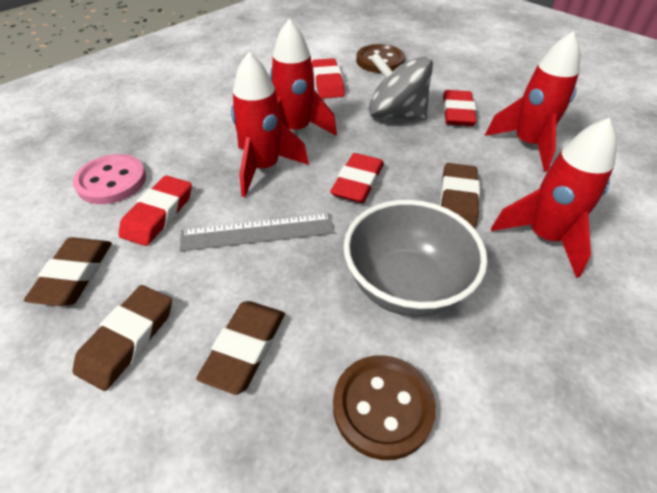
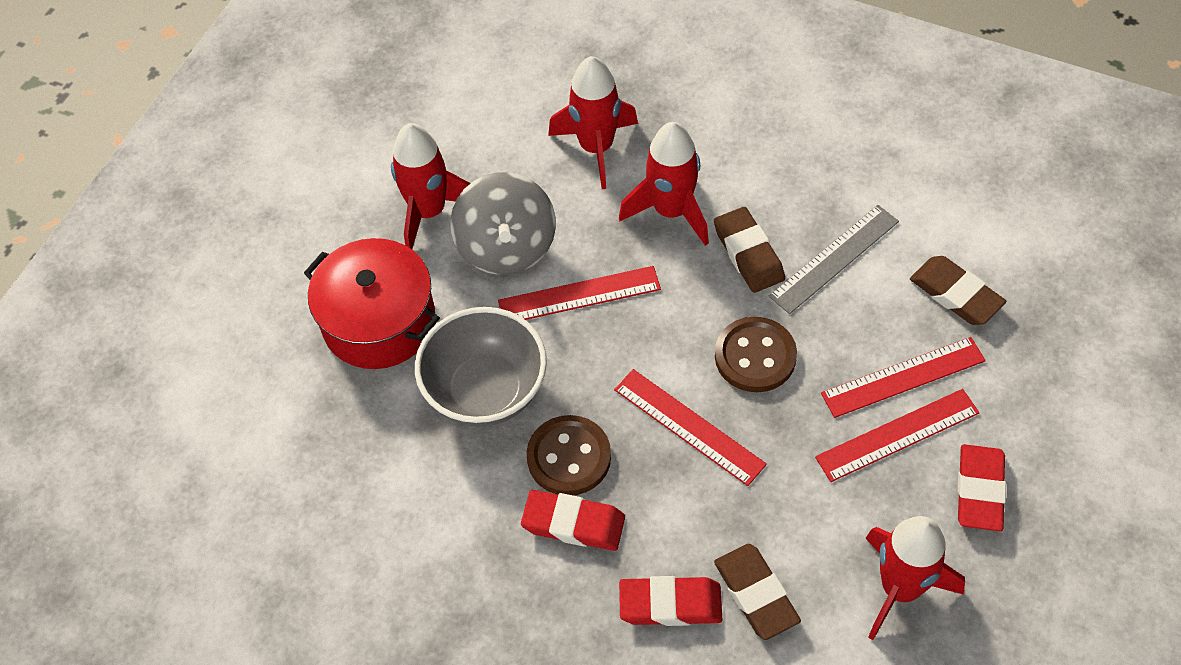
brown eraser: 4 -> 3
pink button: 1 -> 0
red eraser: 4 -> 3
red pot: 0 -> 1
red ruler: 0 -> 4

